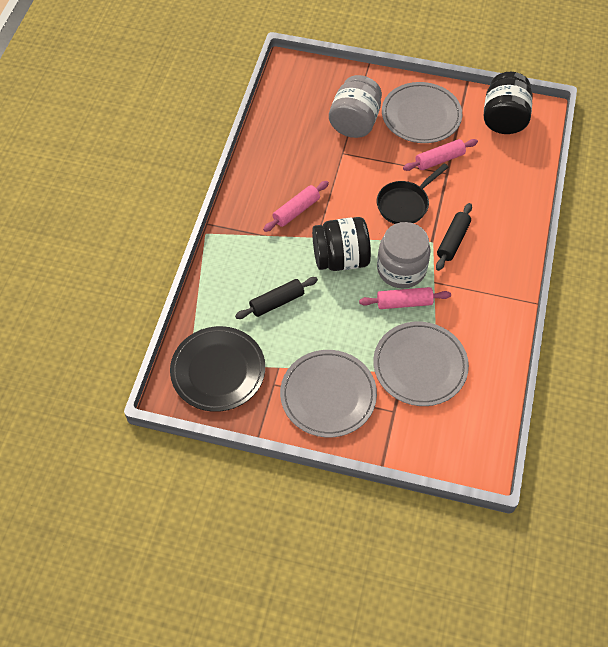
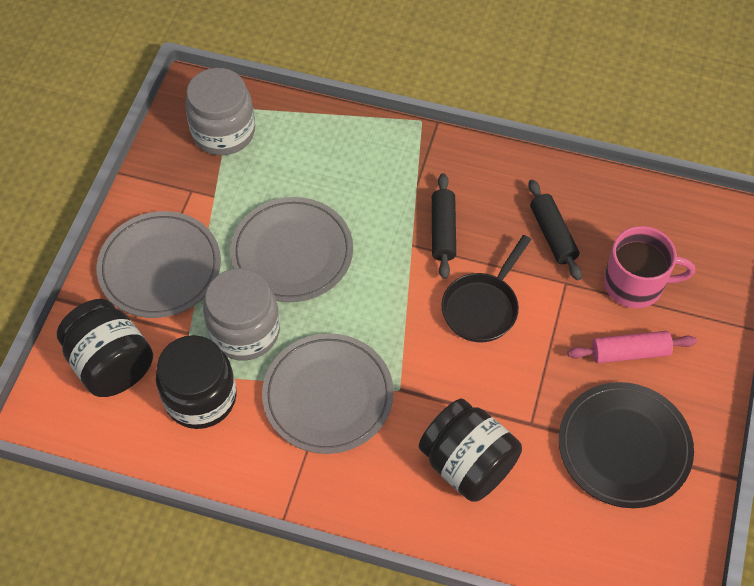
black jar: 2 -> 3
pink mug: 0 -> 1
pink rolling pin: 3 -> 1

